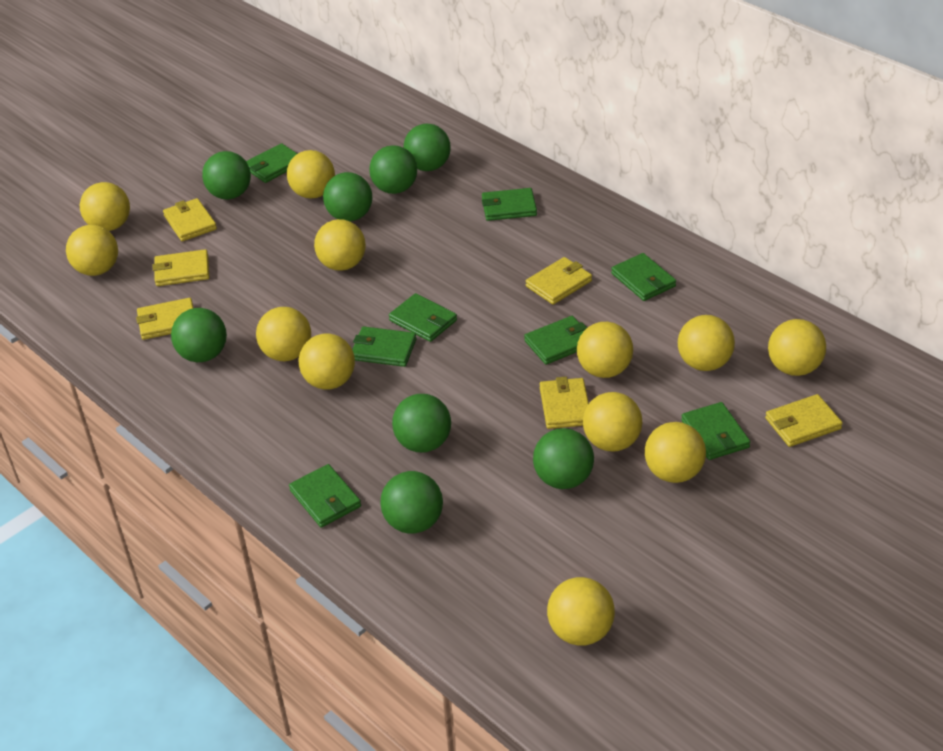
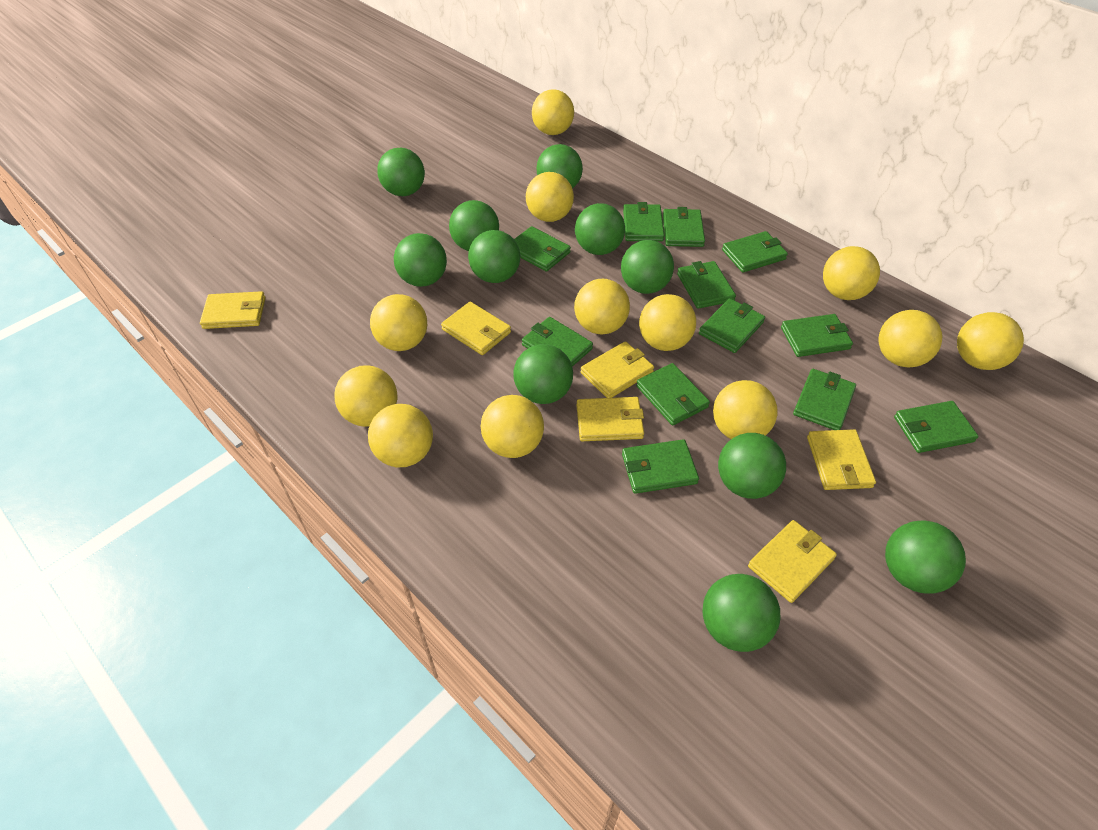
green ball: 8 -> 11
green wallet: 8 -> 12

